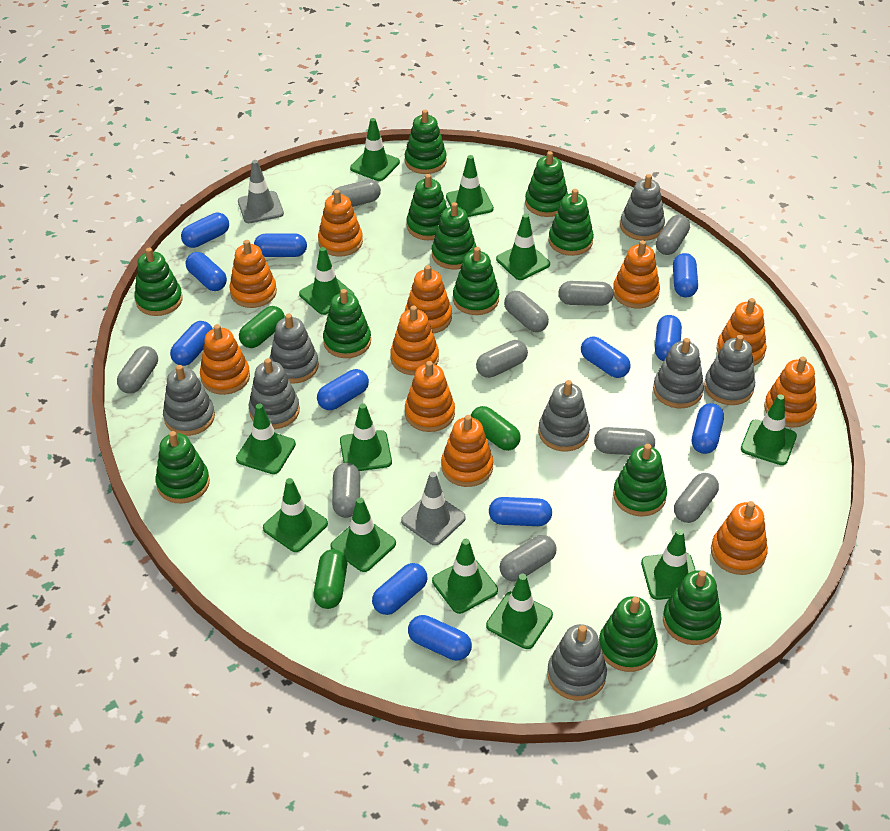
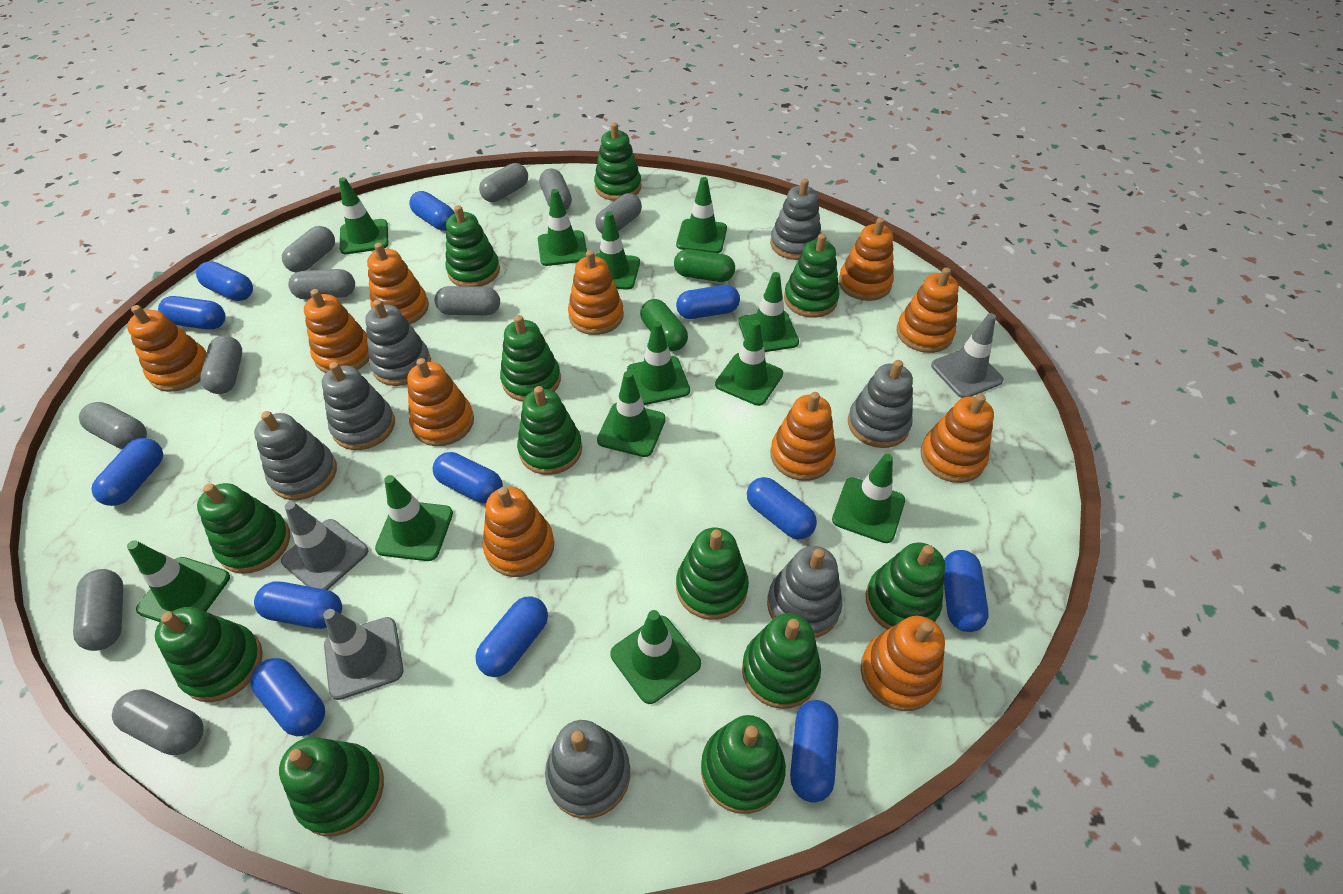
green capsule: 3 -> 2
grey stacking toy: 8 -> 7
grey traffic cone: 2 -> 3

